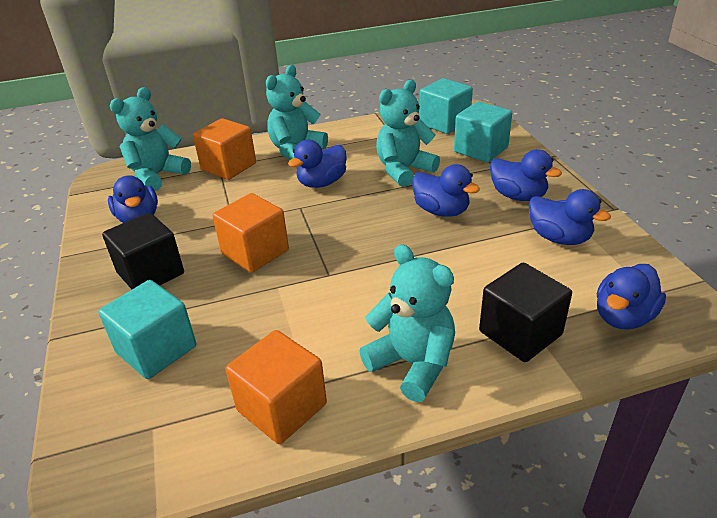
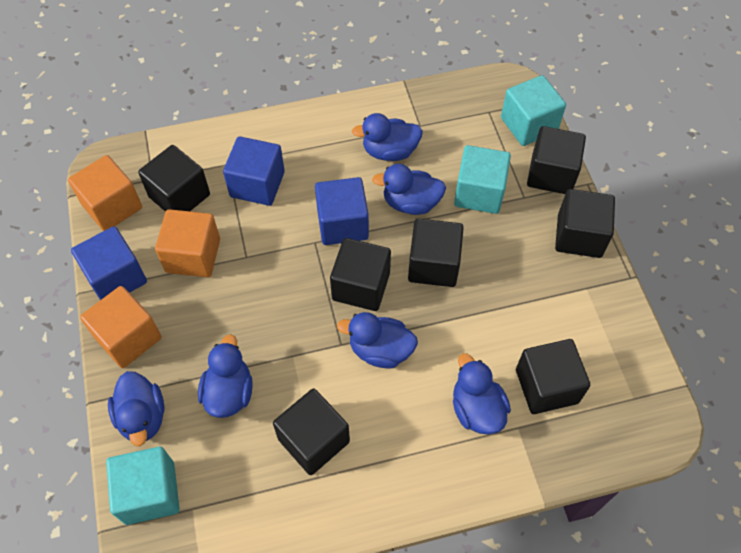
black cube: 2 -> 7
blue cube: 0 -> 3
turquoise teddy bear: 4 -> 0

